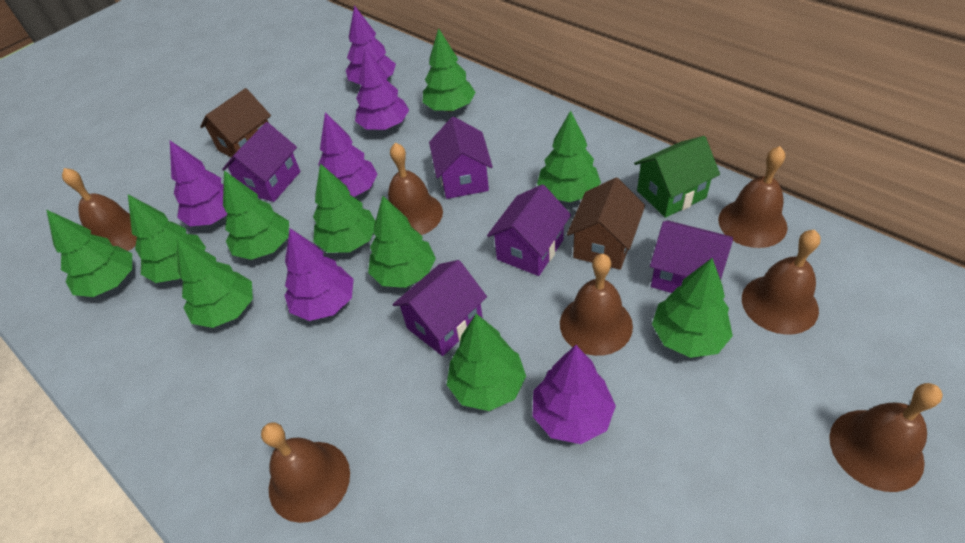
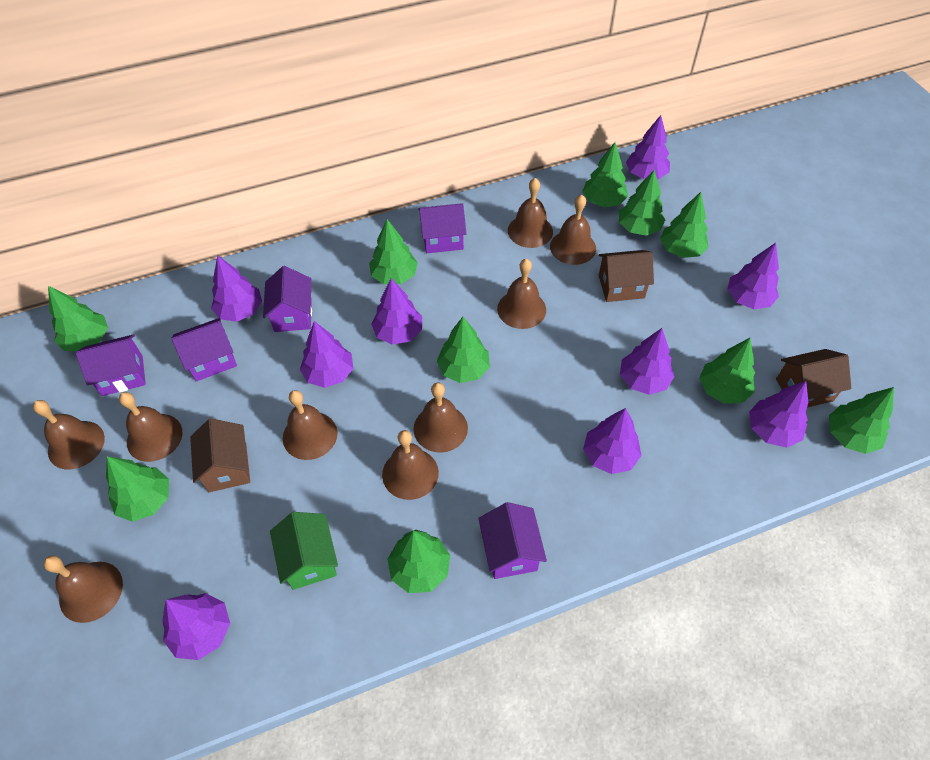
brown bell: 7 -> 9
brown house: 2 -> 3
purple tree: 6 -> 9

